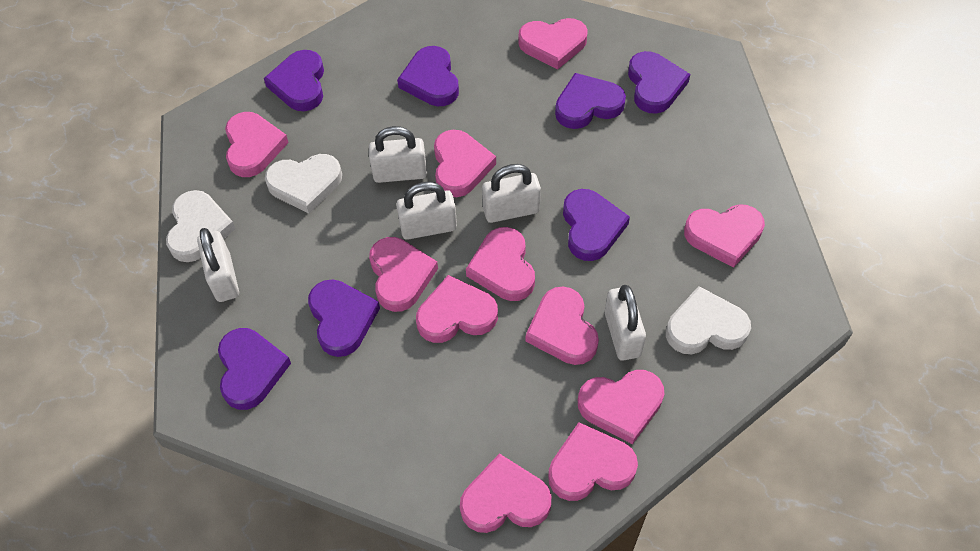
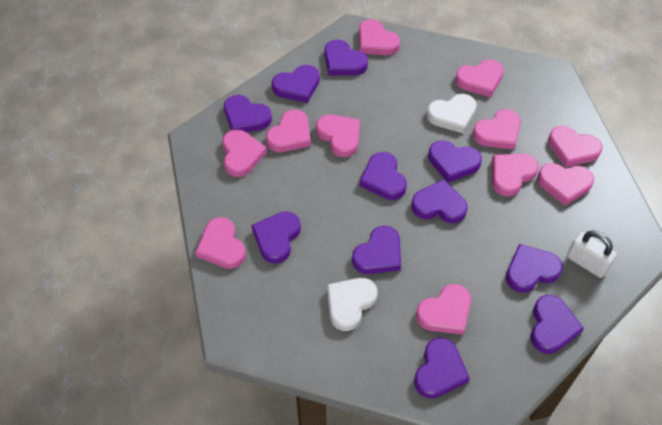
purple heart: 7 -> 11
white heart: 3 -> 2
white padlock: 5 -> 1

